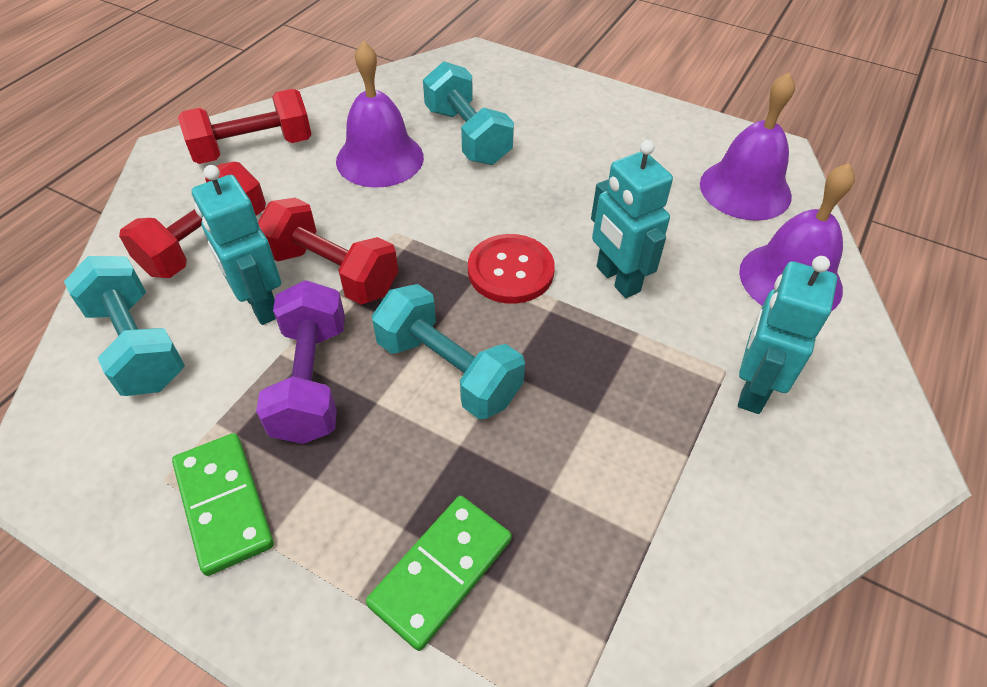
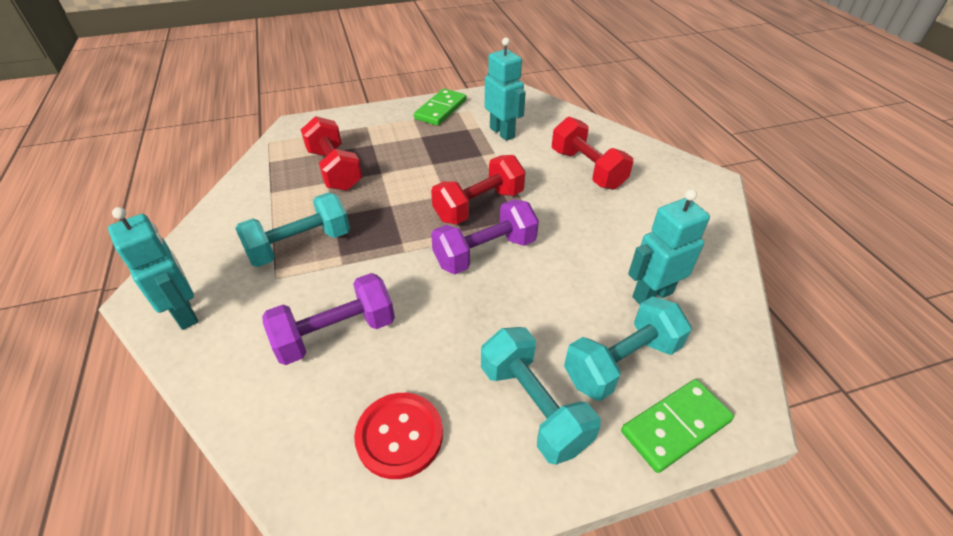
purple bell: 3 -> 0
purple dumbbell: 1 -> 2

